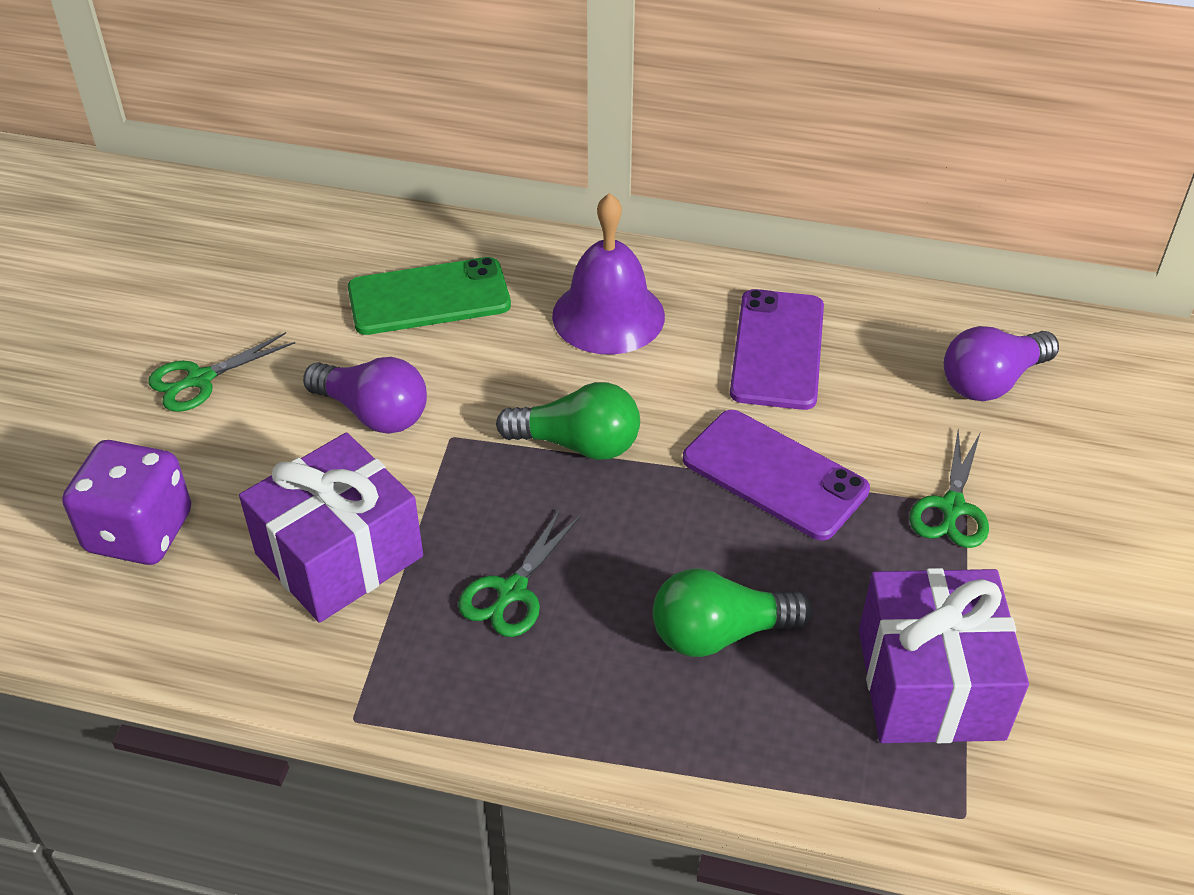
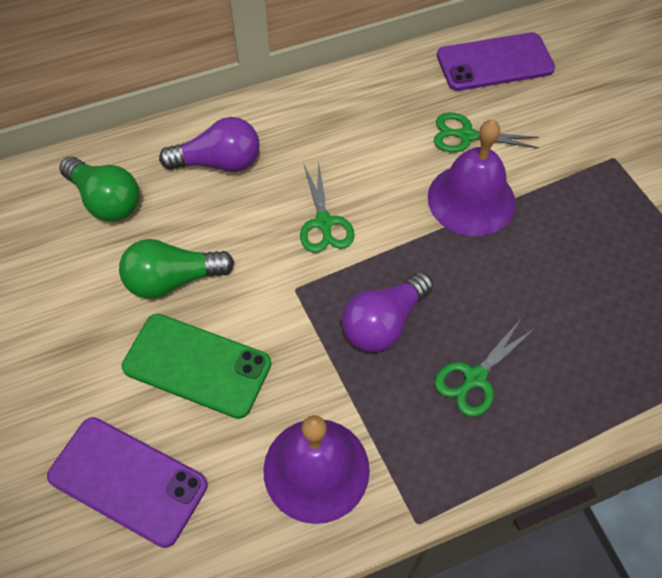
purple bell: 1 -> 2
purple dice: 1 -> 0
purple gift: 2 -> 0

